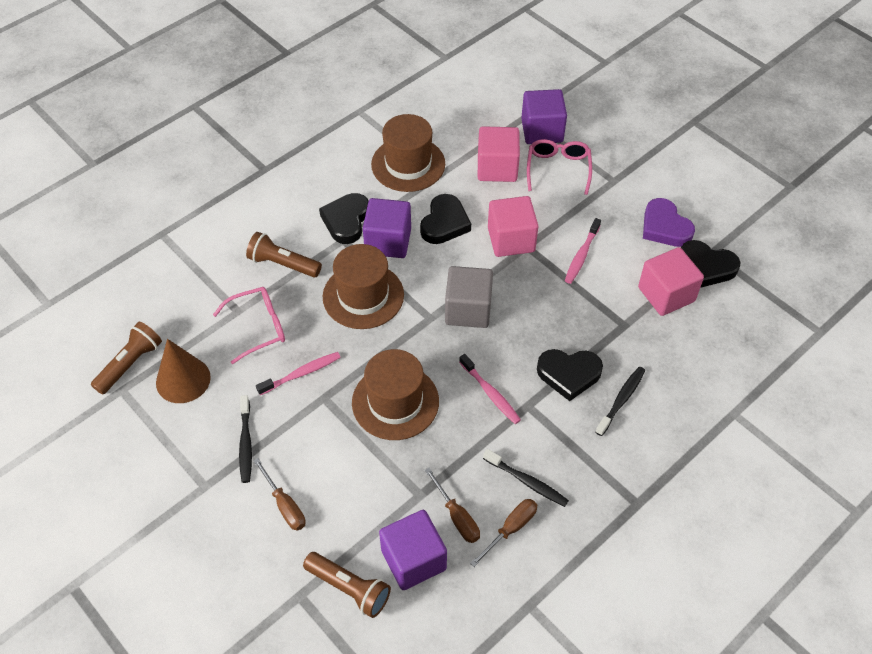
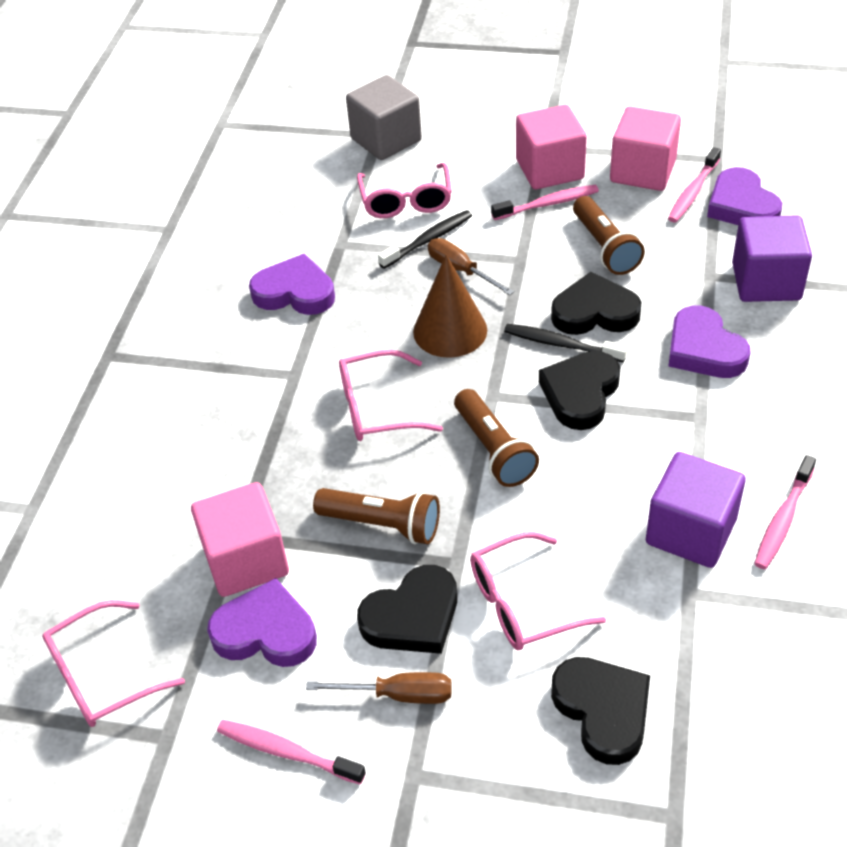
black toothbrush: 3 -> 2
brown hat: 3 -> 0
brown screwdriver: 3 -> 2
pink glasses: 2 -> 4
pink toothbrush: 3 -> 4
purple cube: 3 -> 2
purple heart: 1 -> 4

